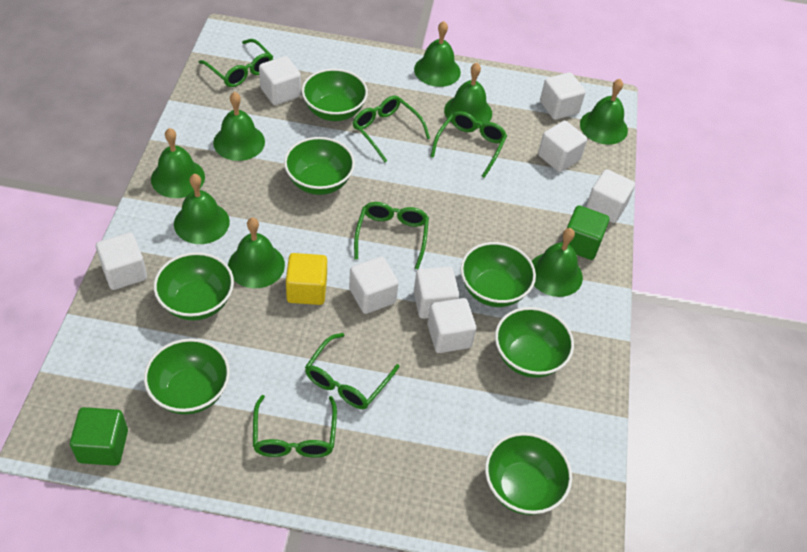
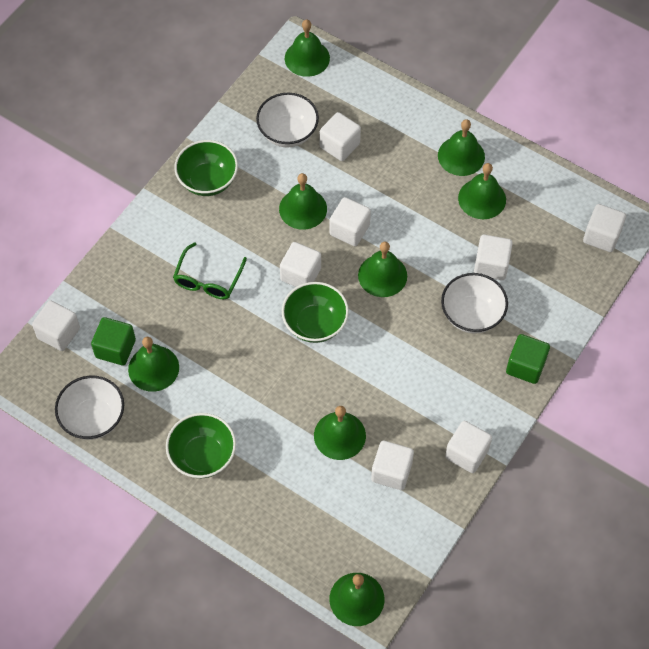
green bowl: 7 -> 3
green glasses: 6 -> 1
white bowl: 0 -> 3
yellow cube: 1 -> 0

